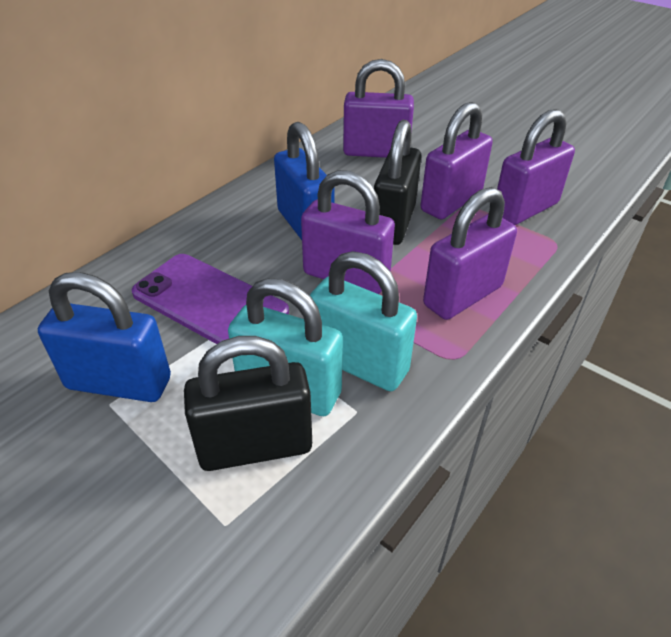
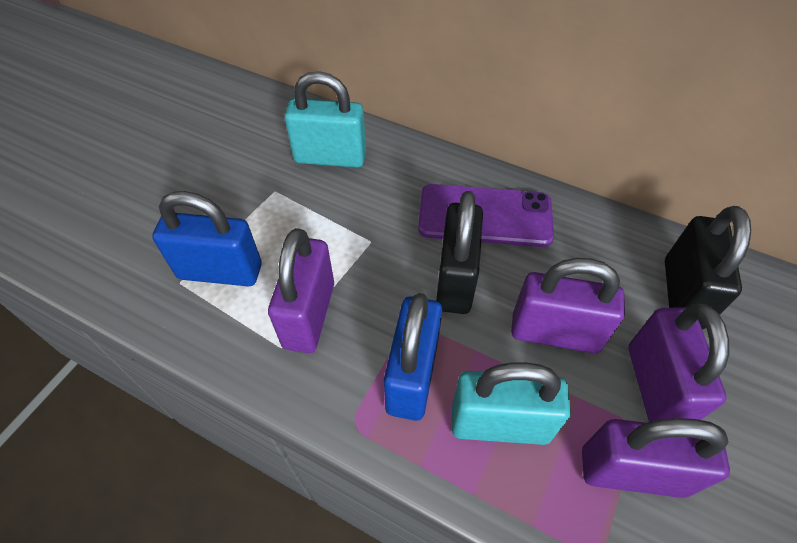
purple padlock: 5 -> 4

